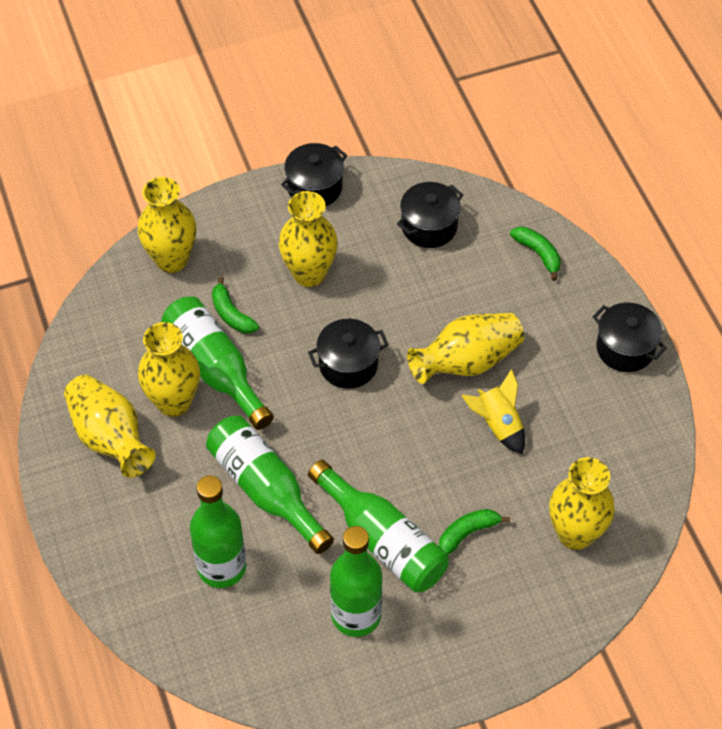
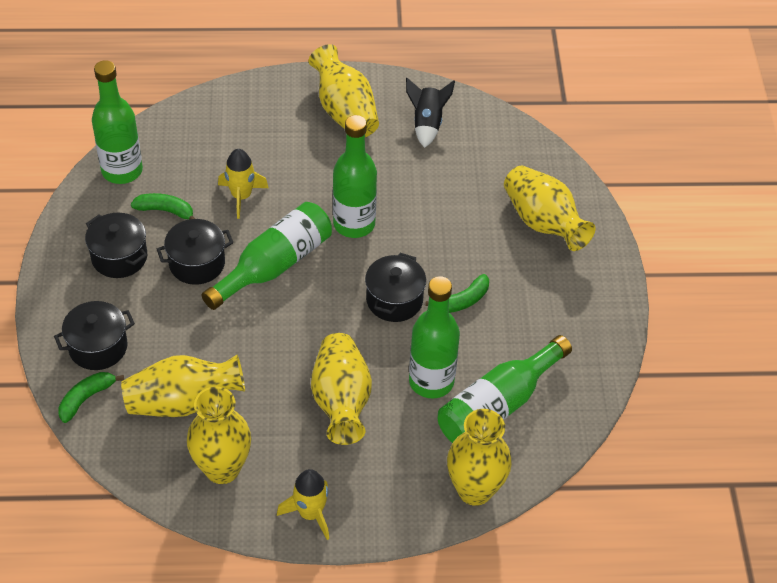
black rocket: 0 -> 1
yellow rocket: 1 -> 2

